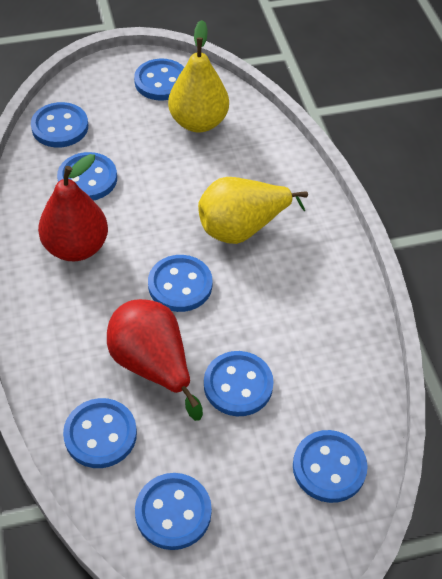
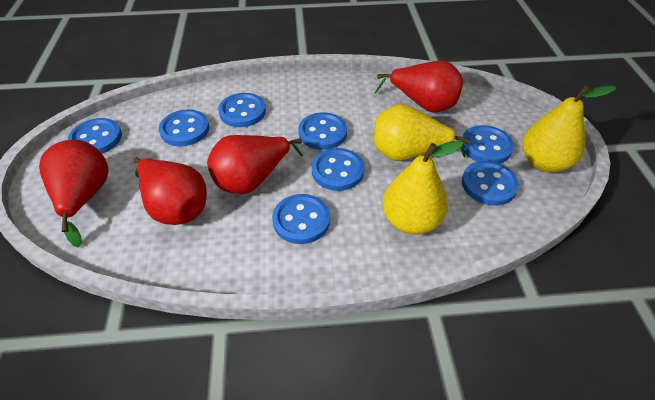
red pear: 2 -> 4
yellow pear: 2 -> 3

